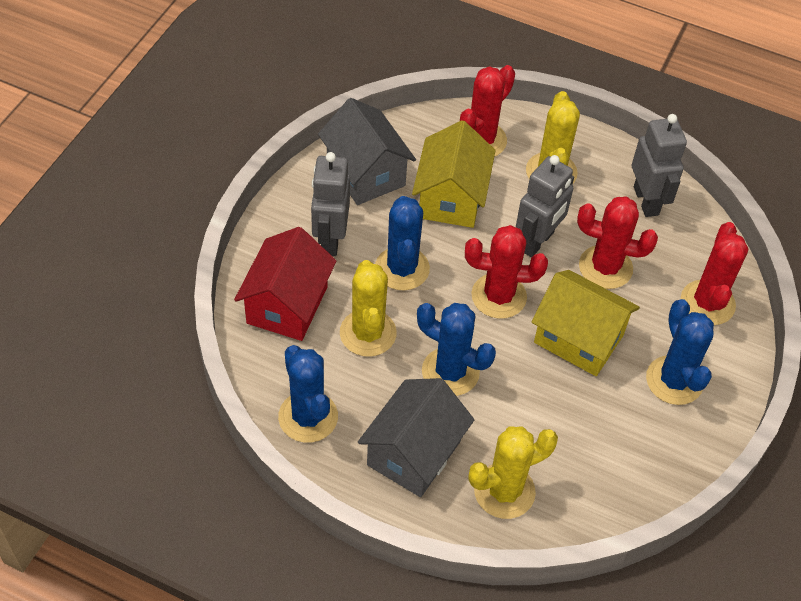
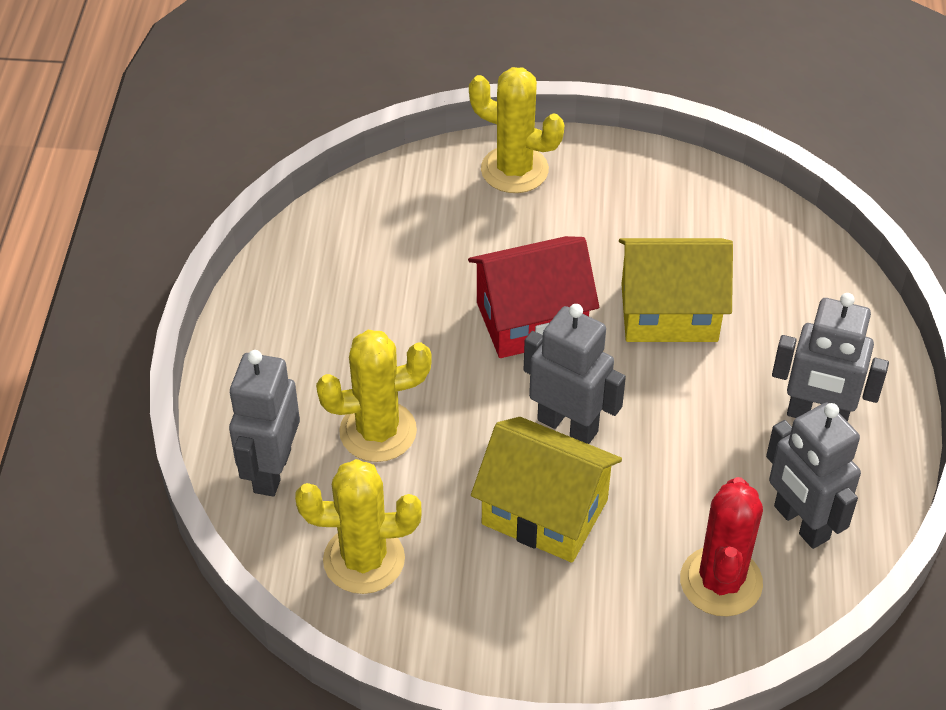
blue cactus: 4 -> 0
grey house: 2 -> 0
grey robot: 3 -> 4
red cactus: 4 -> 1

